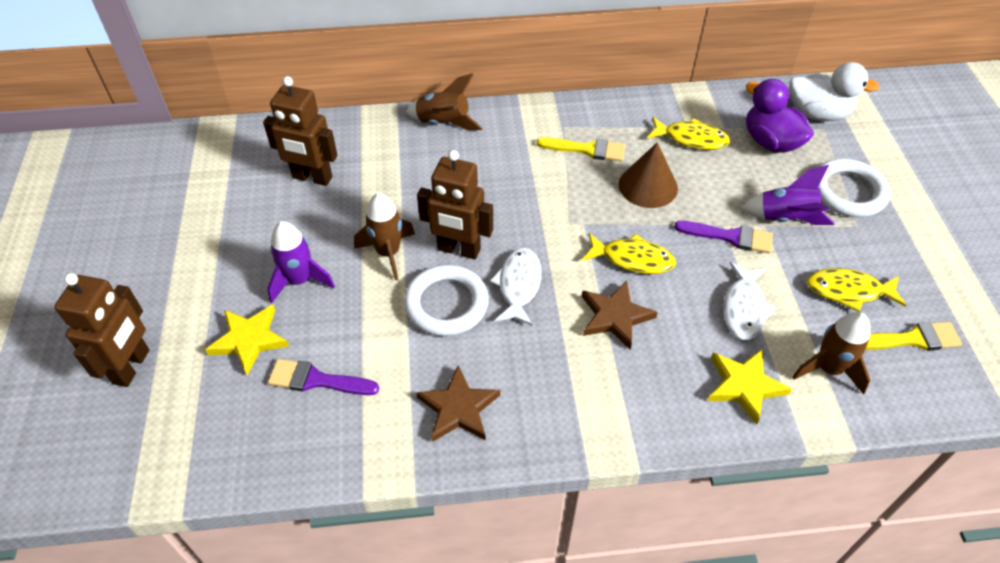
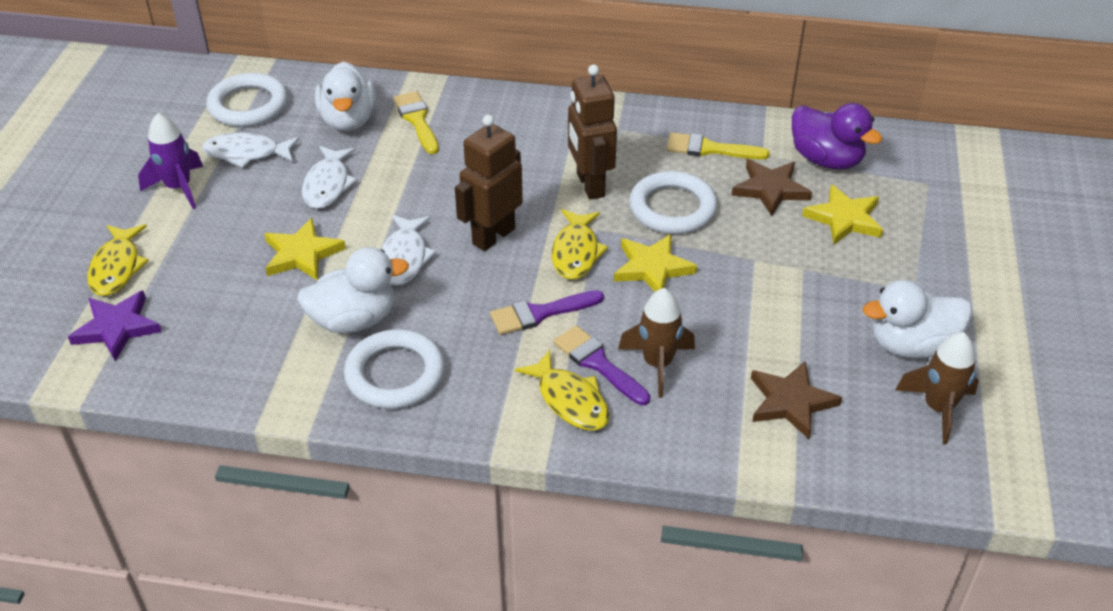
brown cone: 1 -> 0
brown robot: 3 -> 2
brown rocket: 3 -> 2
purple rocket: 2 -> 1
purple star: 0 -> 1
white duck: 1 -> 3
white fish: 2 -> 3
white ring: 2 -> 3
yellow star: 2 -> 3

